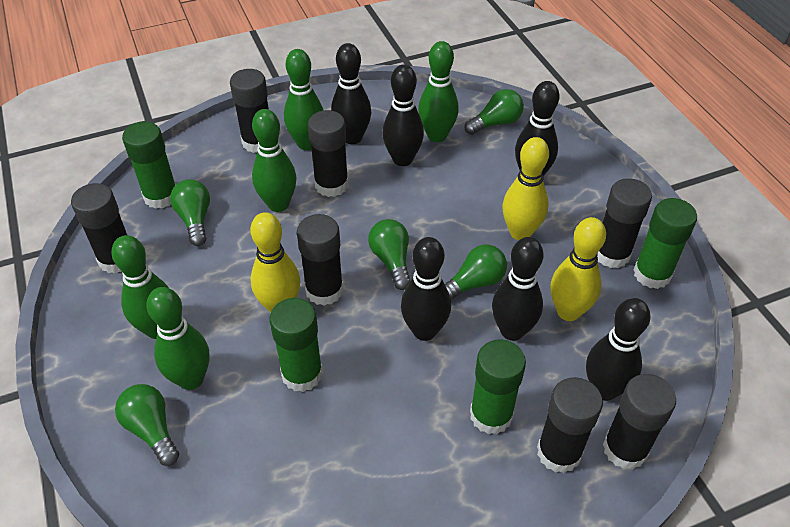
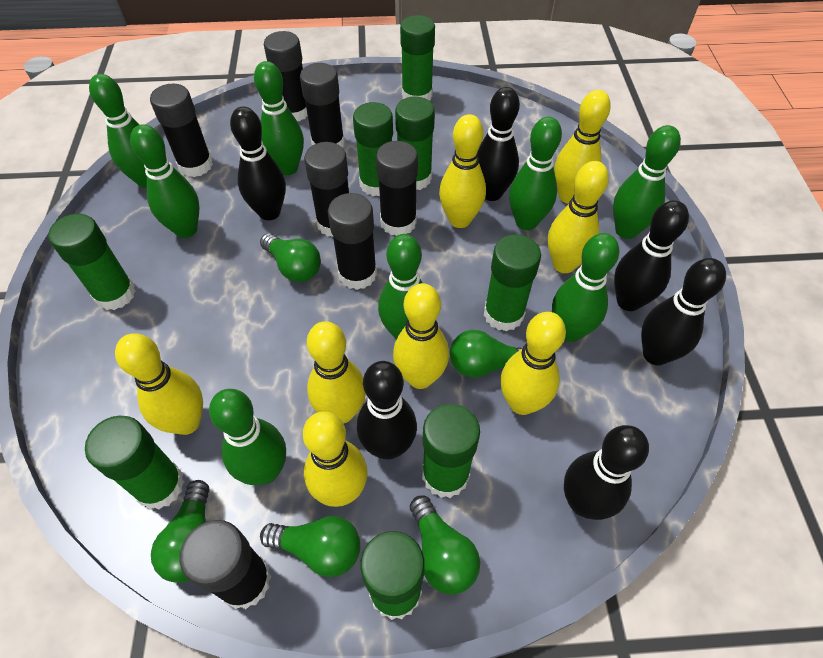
green bowling pin: 5 -> 8
green glue stick: 4 -> 8
yellow bowling pin: 3 -> 8

